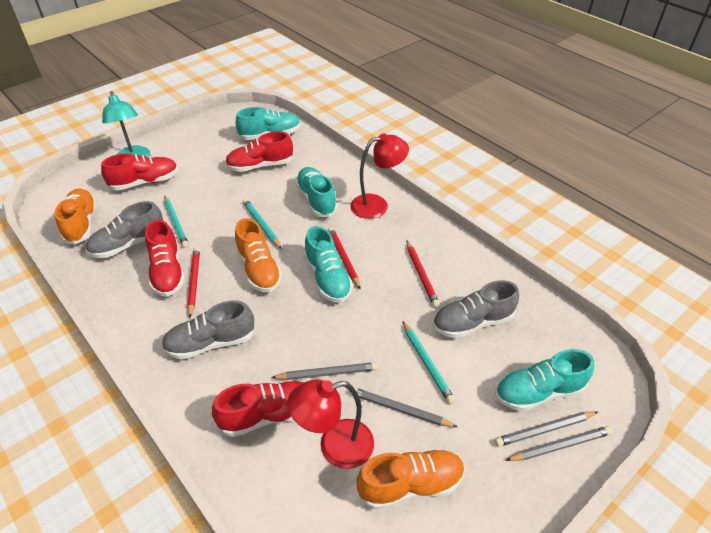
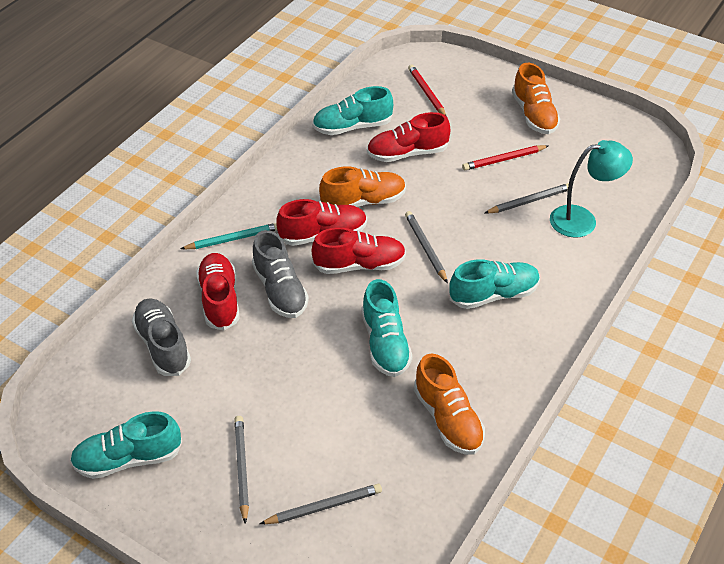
grey shoe: 3 -> 2
red lamp: 2 -> 0
red pencil: 3 -> 2
turquoise pencil: 3 -> 1

